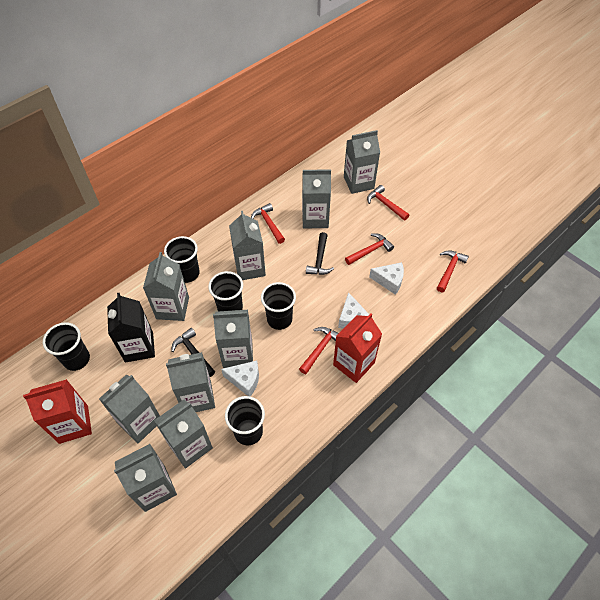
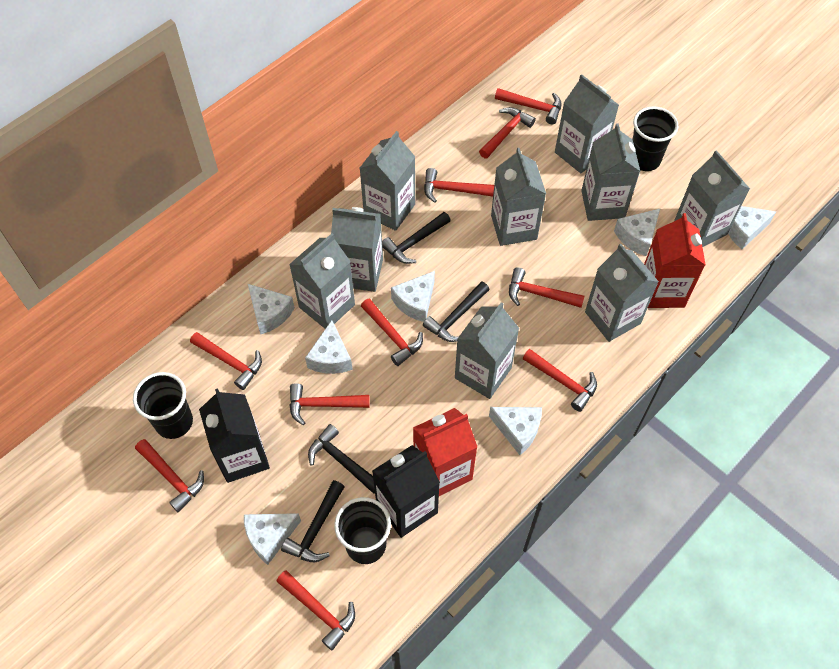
black carton: 1 -> 2
black cup: 5 -> 3
black hammer: 2 -> 4
red hammer: 5 -> 10
white cheese: 3 -> 7

